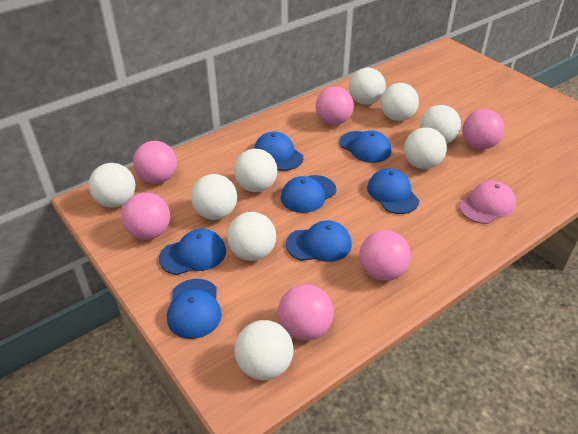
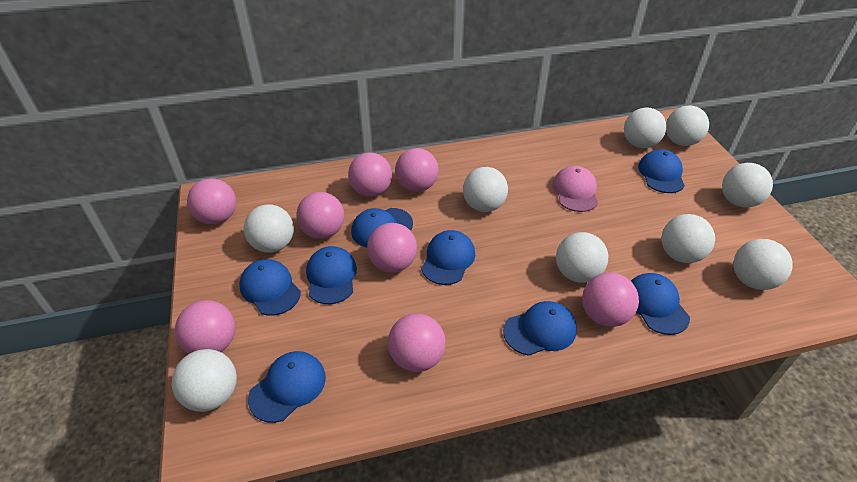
blue cap: 7 -> 8
pink ball: 6 -> 8

